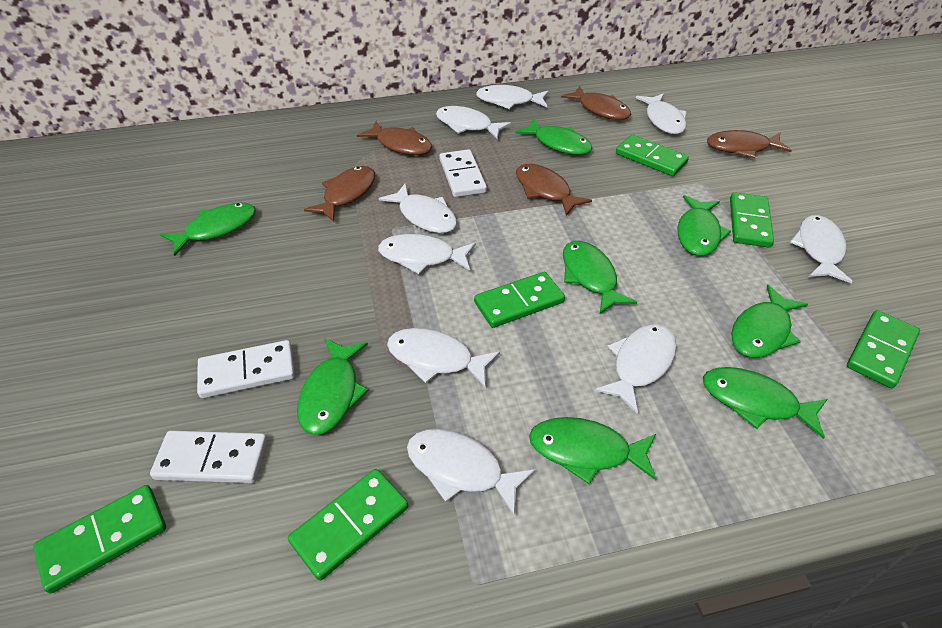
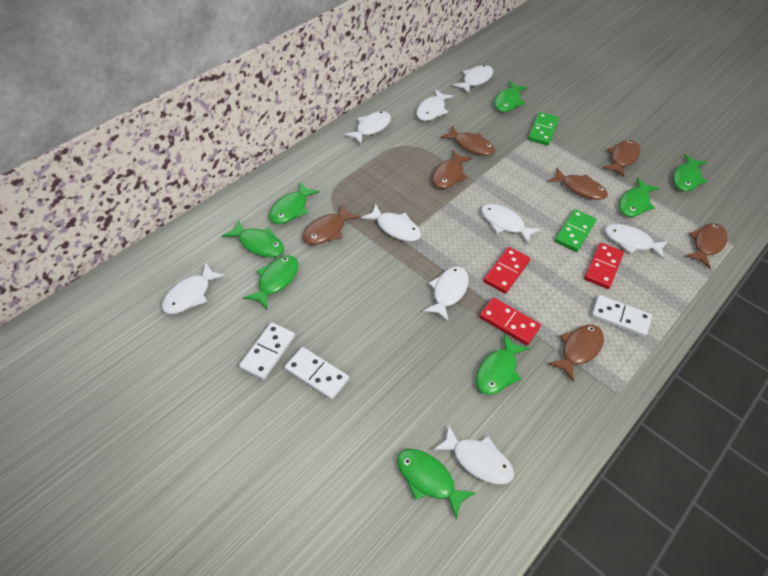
brown fish: 5 -> 7
green domino: 6 -> 2
red domino: 0 -> 3

